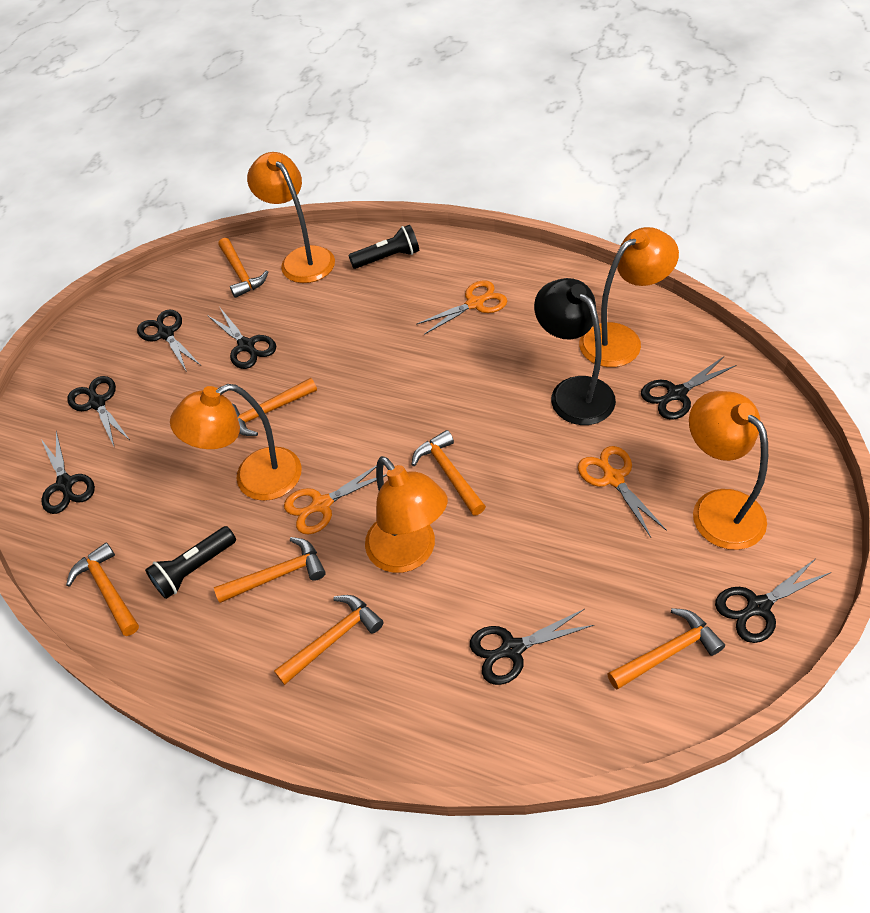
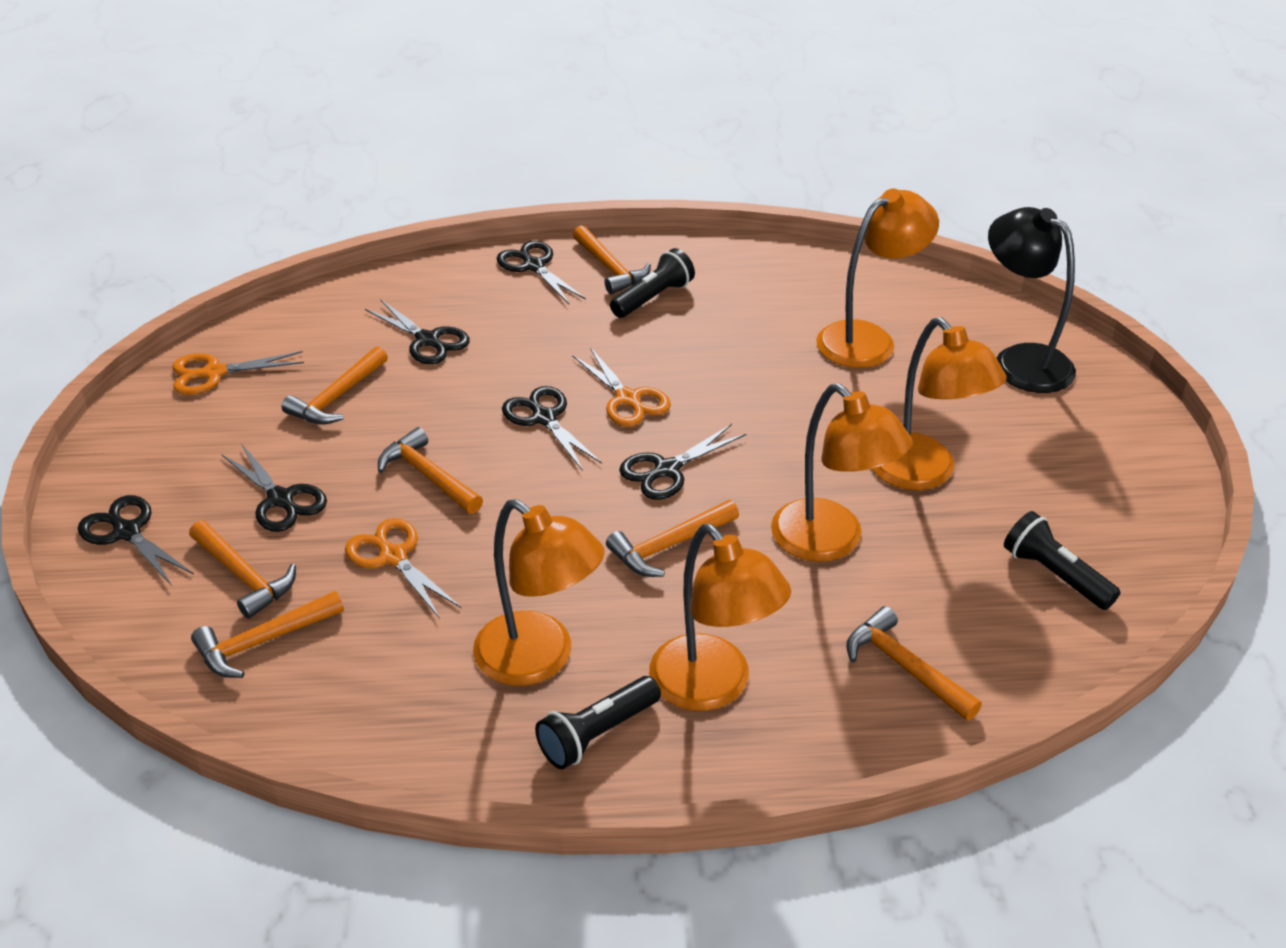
black flashlight: 2 -> 3
black scissors: 7 -> 6

